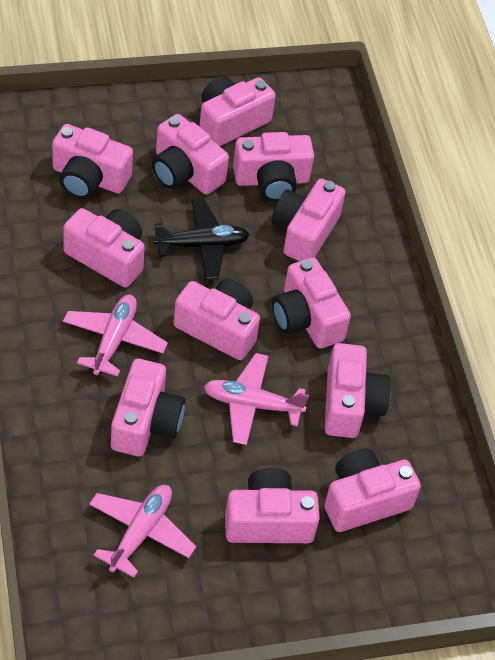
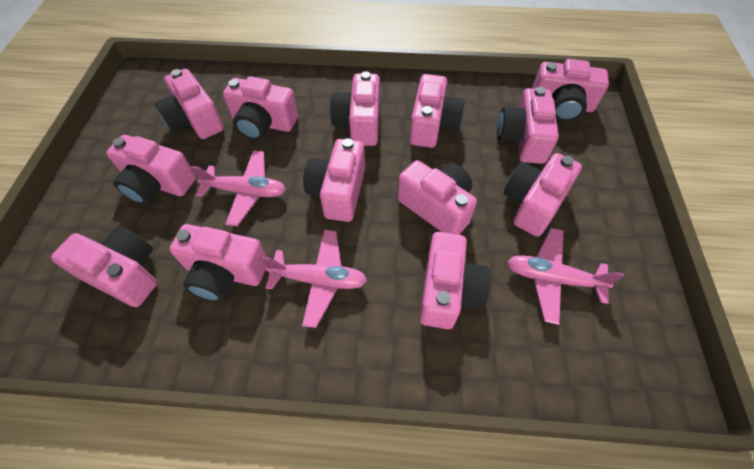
black plane: 1 -> 0
pink camera: 12 -> 13

